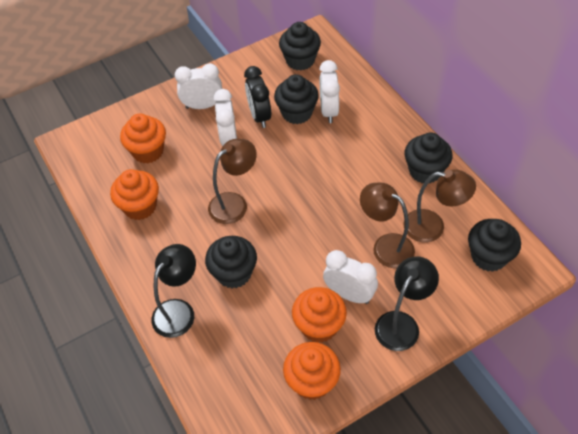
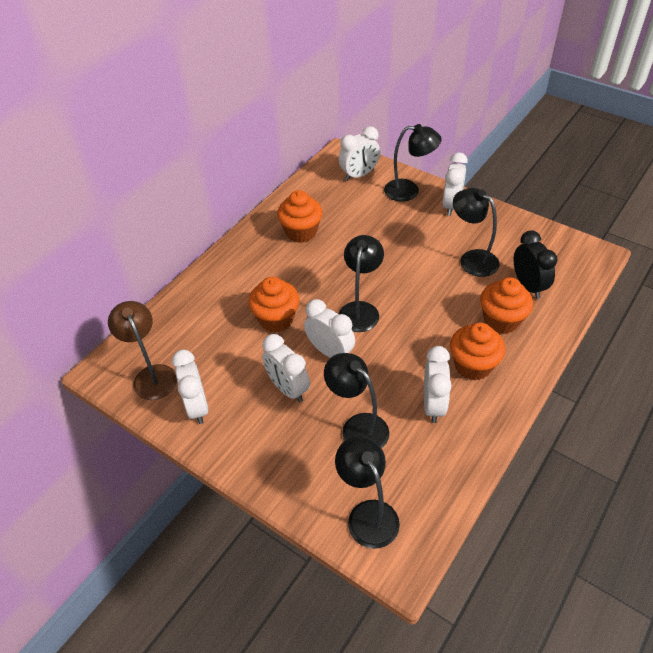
black cupcake: 5 -> 0
black lamp: 2 -> 5
brown lamp: 3 -> 1
white clock: 4 -> 6

